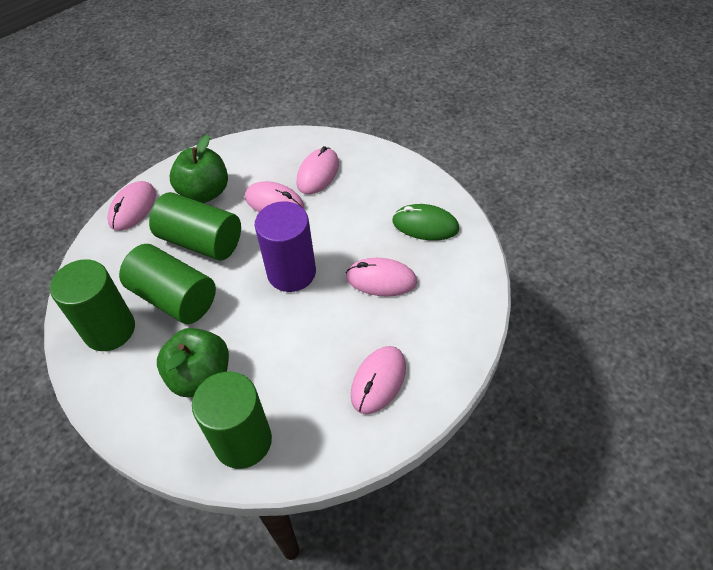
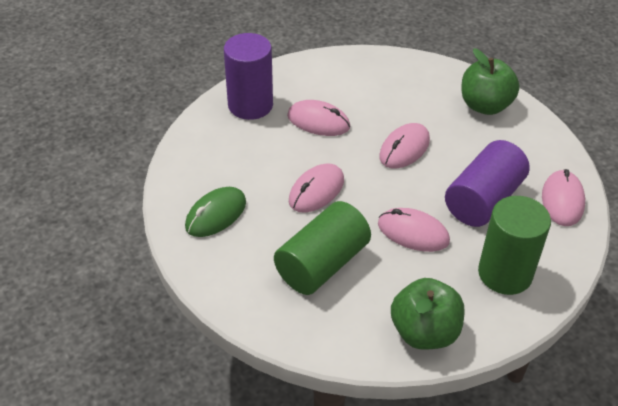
green cylinder: 4 -> 2
purple cylinder: 1 -> 2

